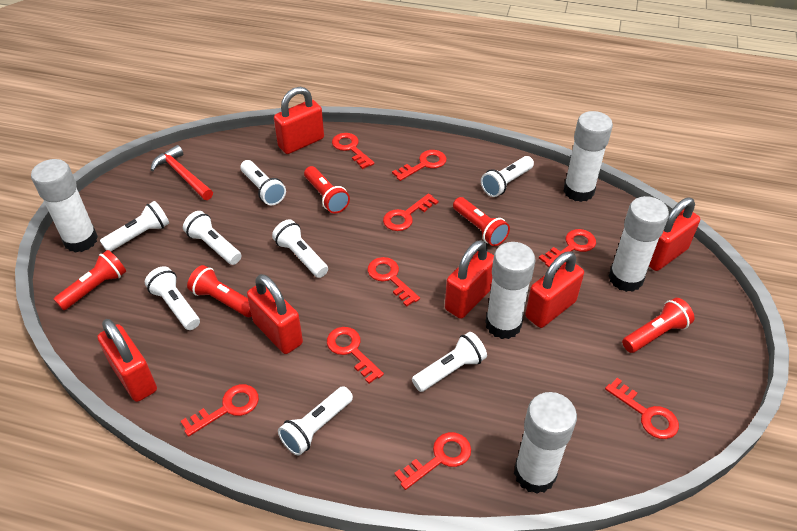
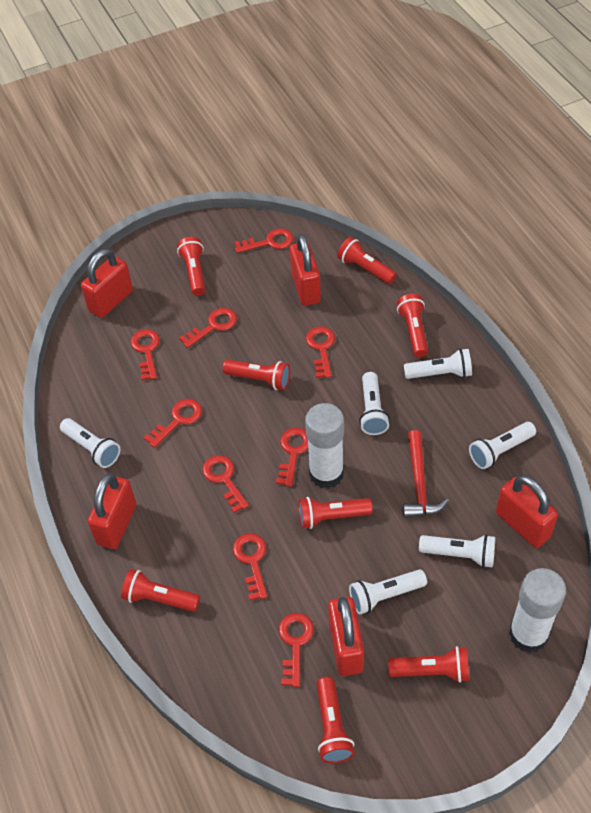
red flashlight: 5 -> 8
red padlock: 6 -> 5
white flashlight: 8 -> 6
white glue stick: 5 -> 2

